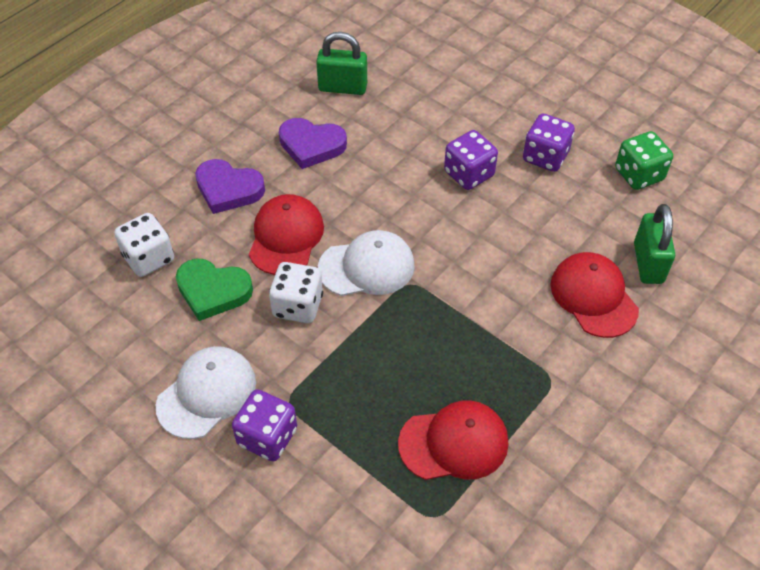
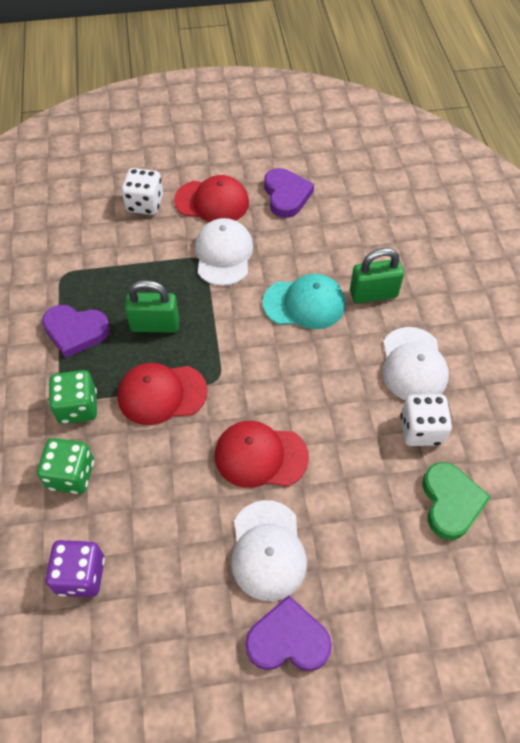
green dice: 1 -> 2
purple dice: 3 -> 1
purple heart: 2 -> 3
turquoise cap: 0 -> 1
white cap: 2 -> 3

